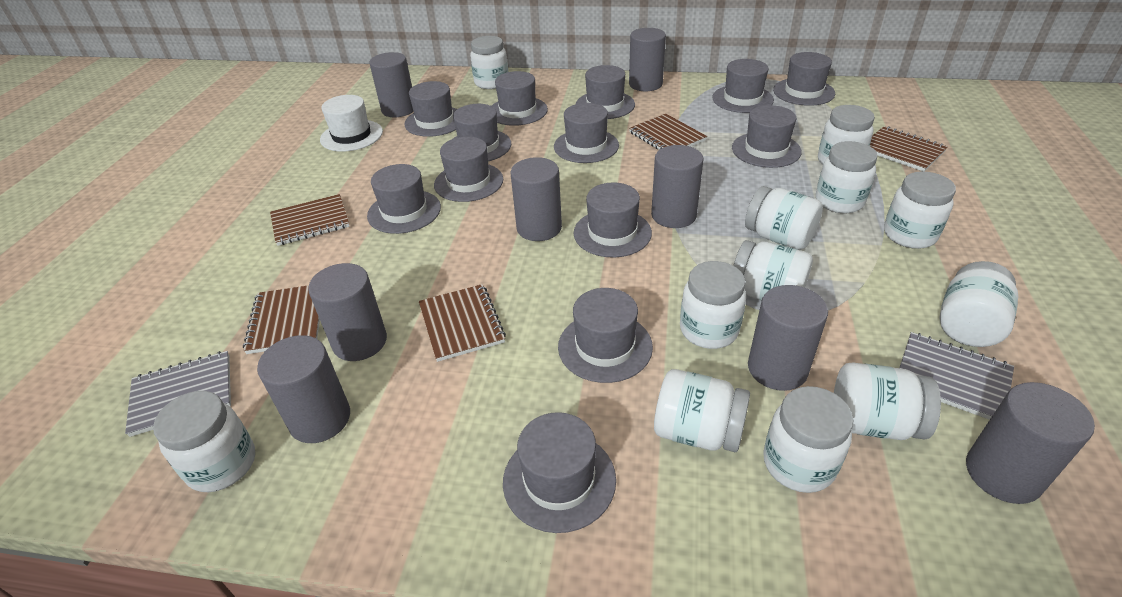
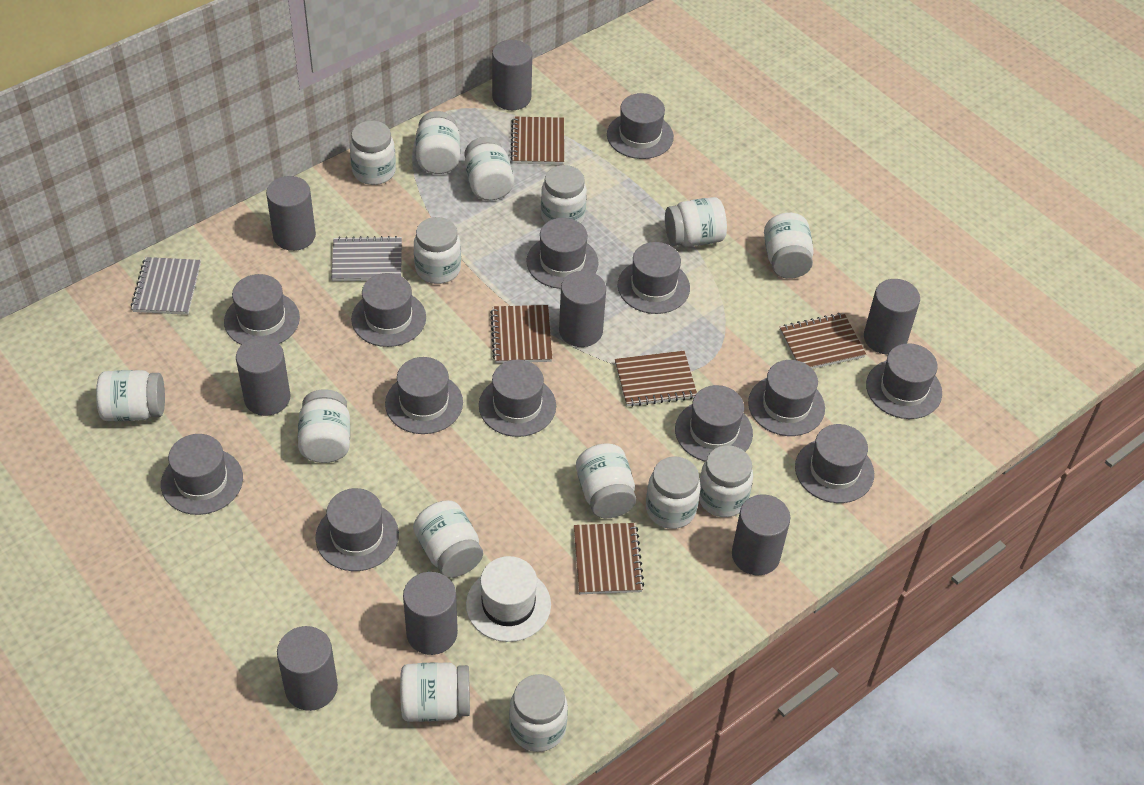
white jar: 12 -> 15

